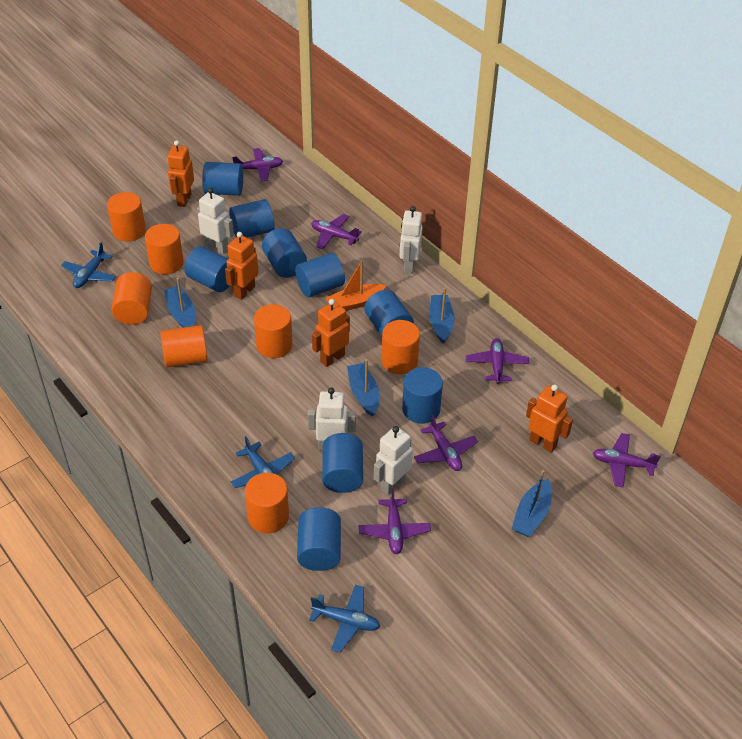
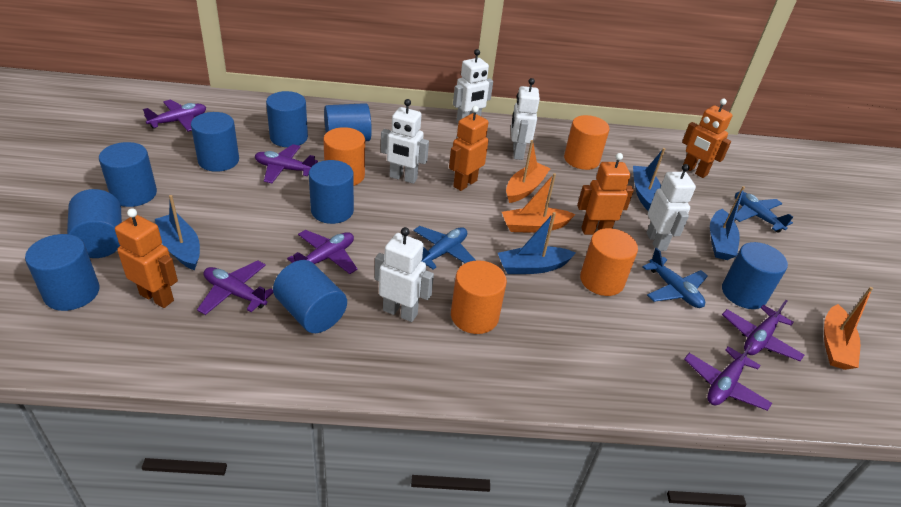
orange boat: 1 -> 3
orange cylinder: 7 -> 4
white robot: 4 -> 5

